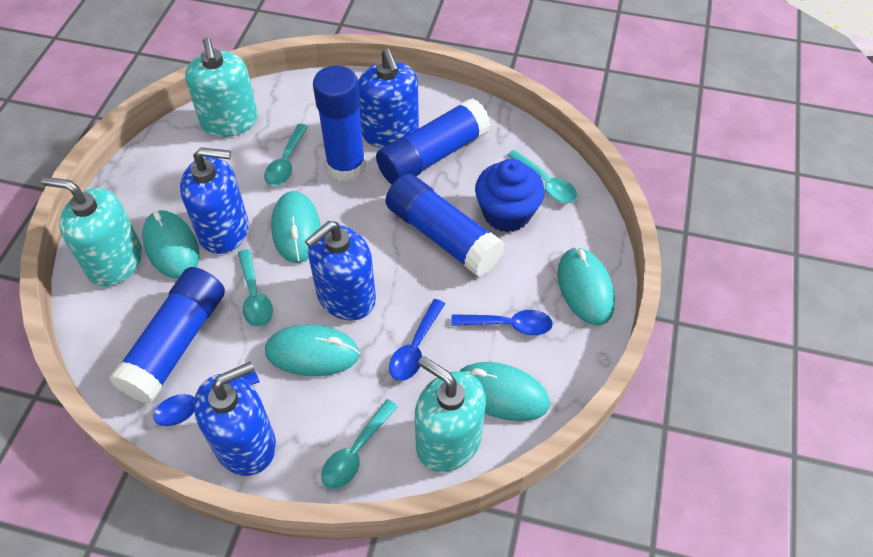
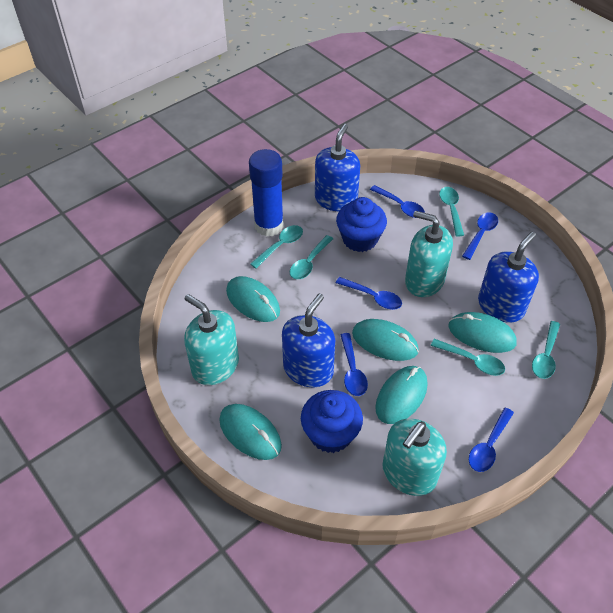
blue cupcake: 1 -> 2
blue glue stick: 4 -> 1
blue soap dispenser: 4 -> 3
blue spoon: 3 -> 5
turquoise spoon: 4 -> 5

